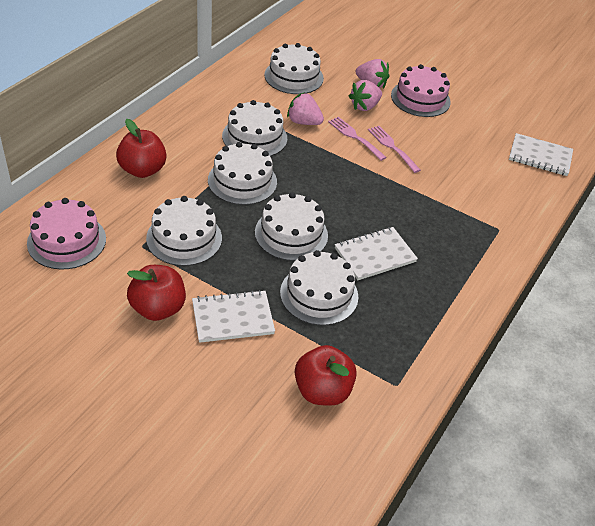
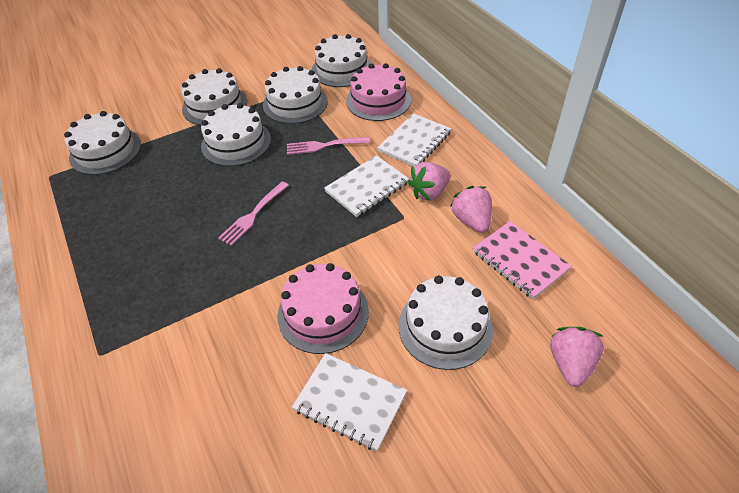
pink notebook: 0 -> 1
red apple: 3 -> 0

